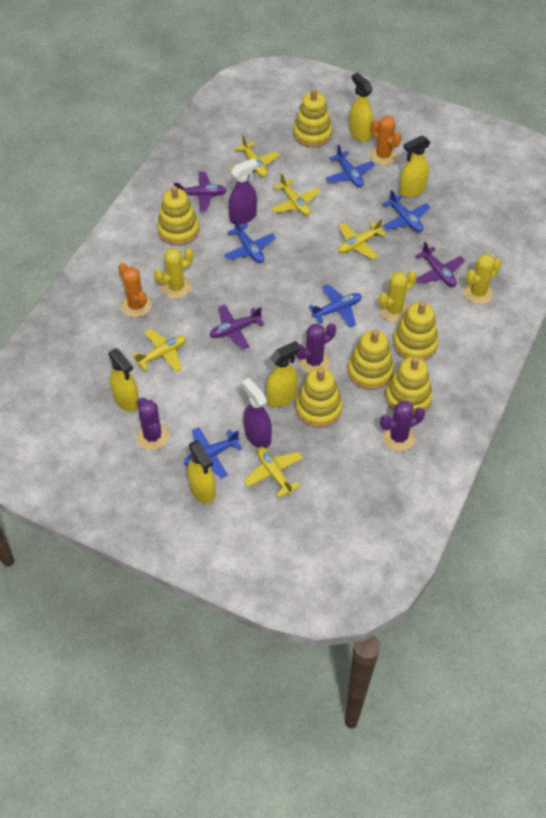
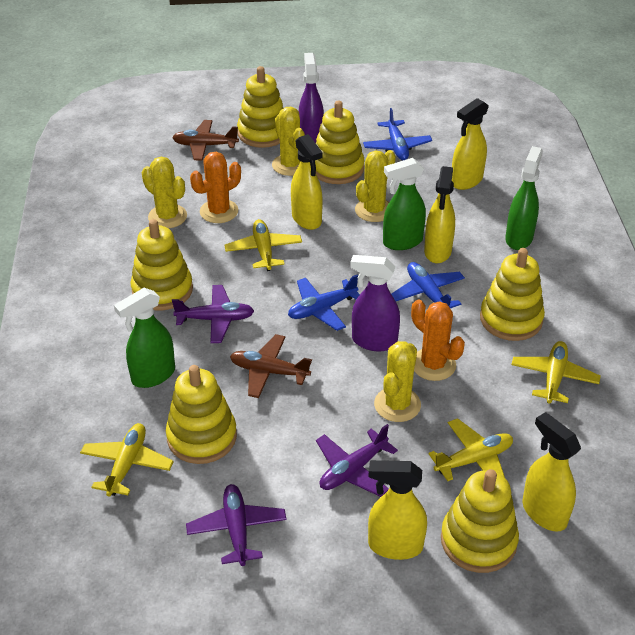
blue plane: 5 -> 3
brown plane: 0 -> 2
green spray bottle: 0 -> 3
purple cactus: 3 -> 0
yellow cactus: 3 -> 4
yellow plane: 5 -> 4

